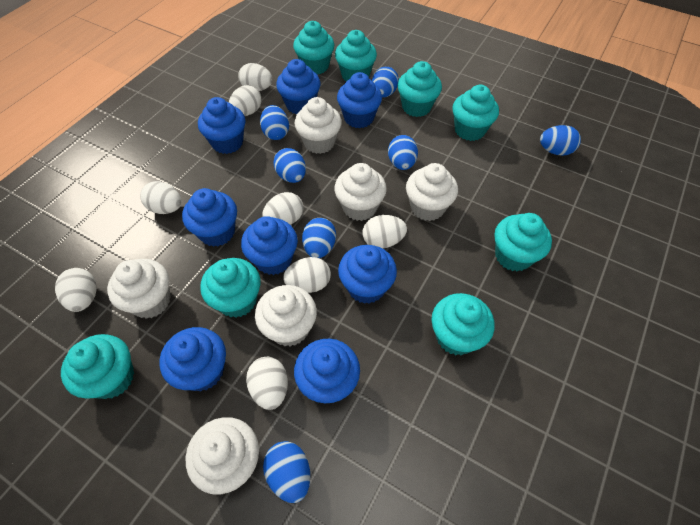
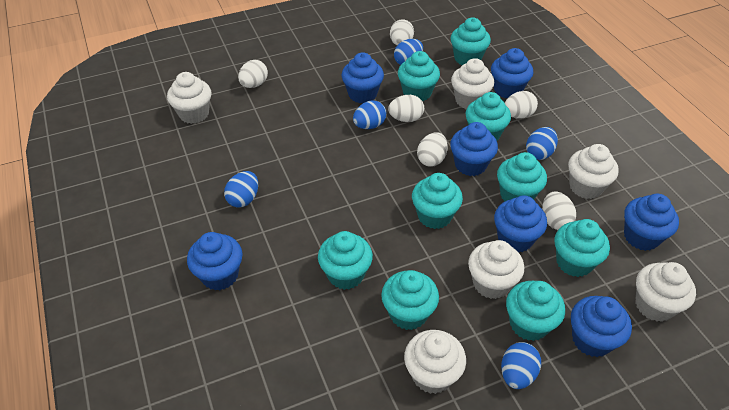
blue cupcake: 8 -> 7
blue egg: 7 -> 5
turquoise cupcake: 8 -> 9
white egg: 8 -> 6

